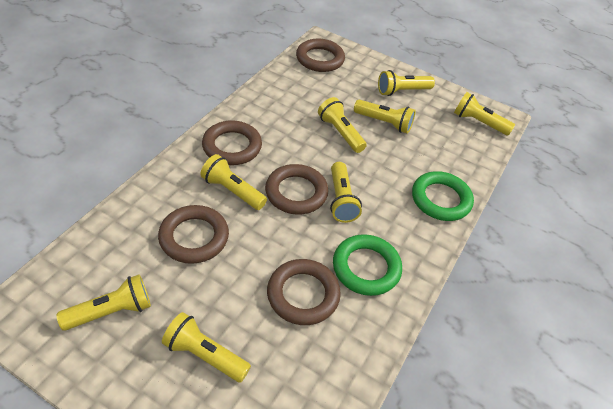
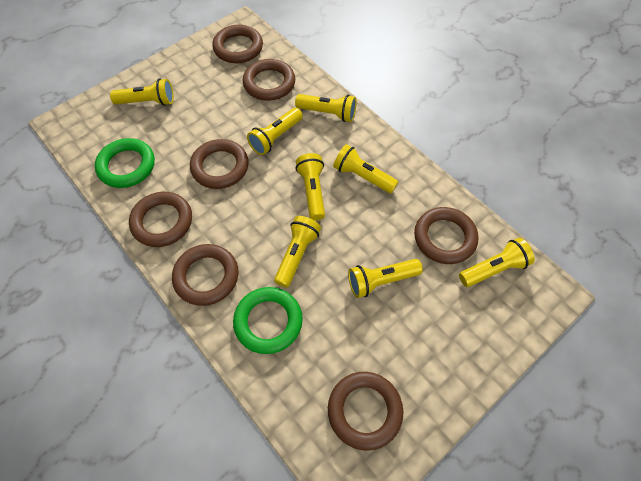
brown ring: 5 -> 7

